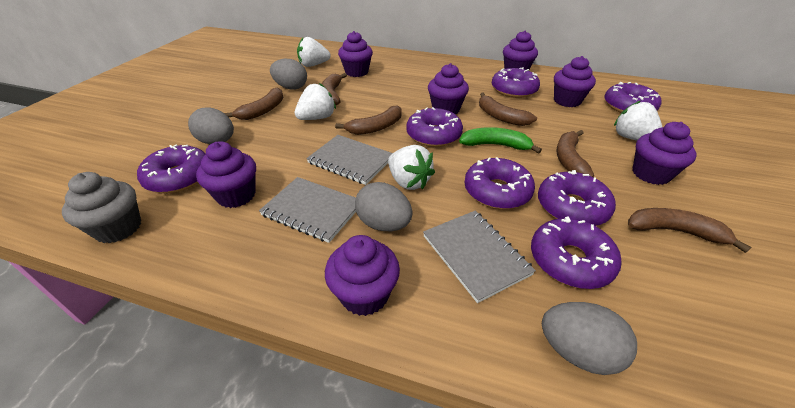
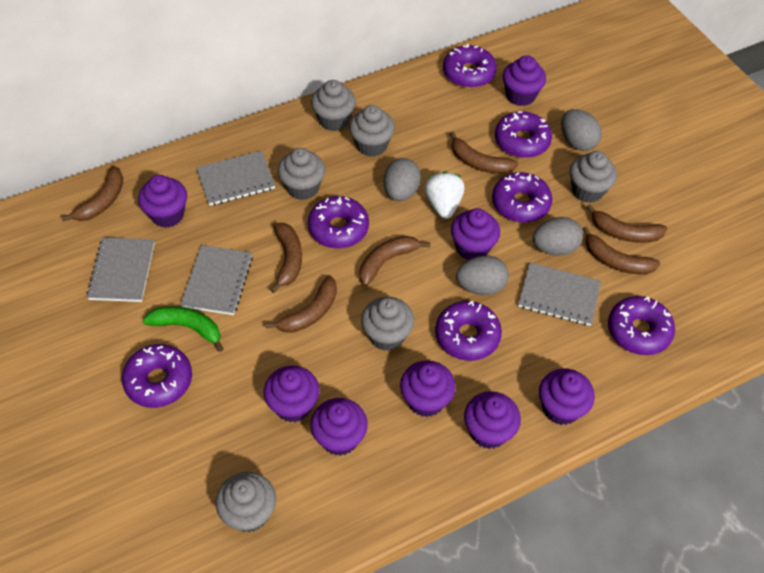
brown banana: 6 -> 7
grey cupcake: 1 -> 6
grey notebook: 3 -> 4
purple cupcake: 7 -> 8
white strawberry: 4 -> 1

